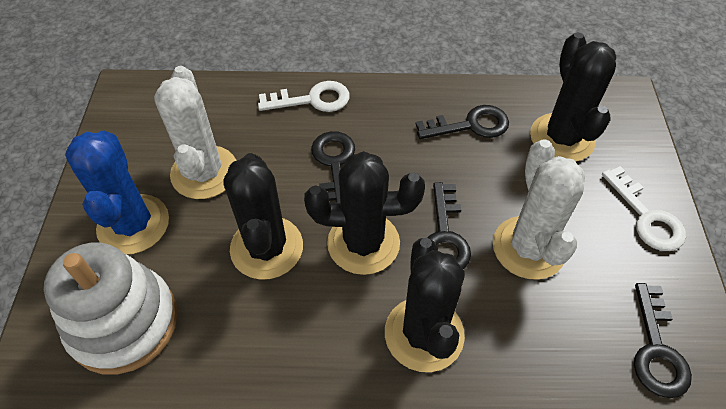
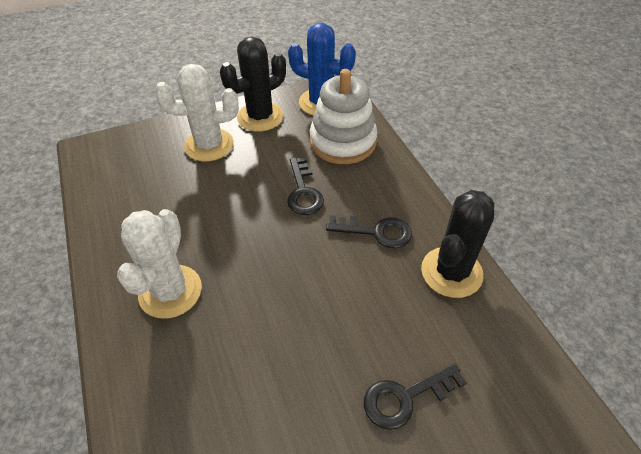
black cactus: 4 -> 2
black key: 4 -> 3
white key: 2 -> 0

